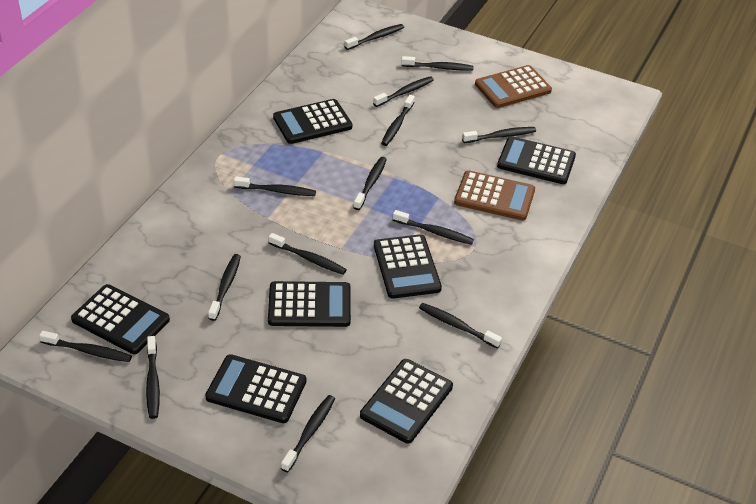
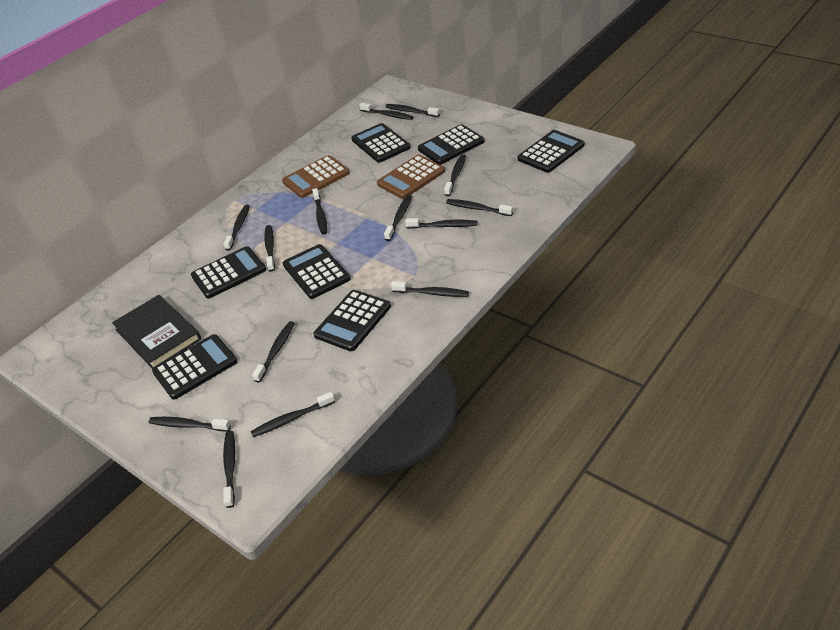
black book: 0 -> 1

